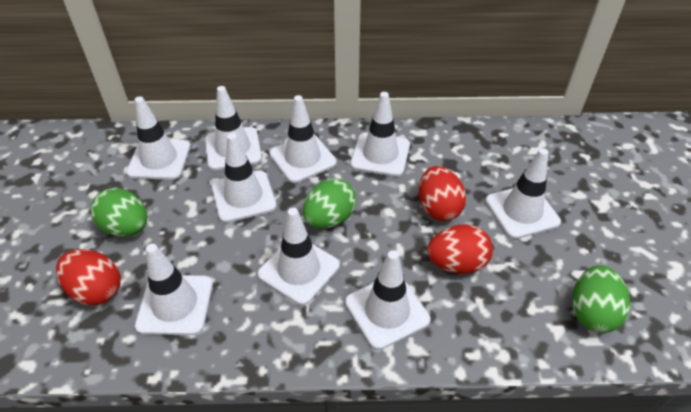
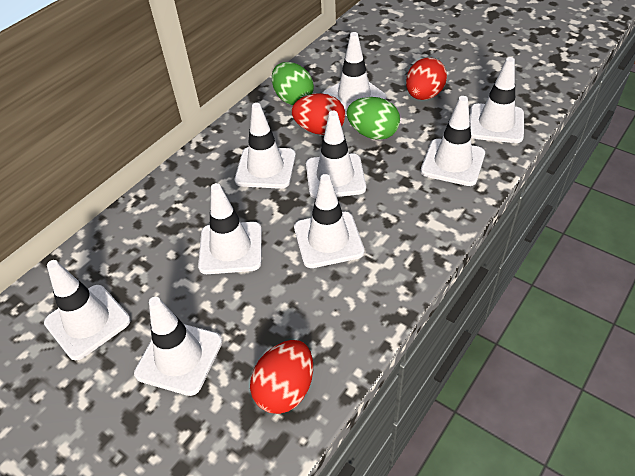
green egg: 3 -> 2

